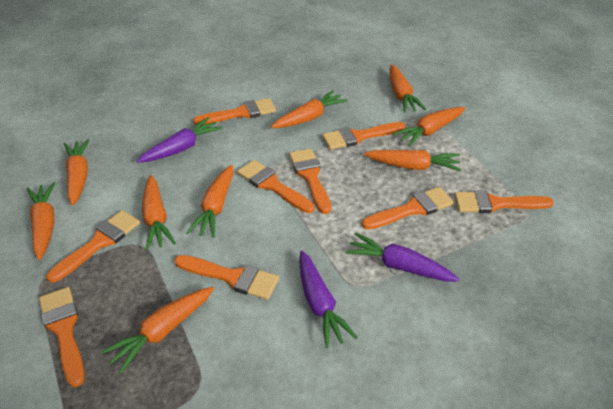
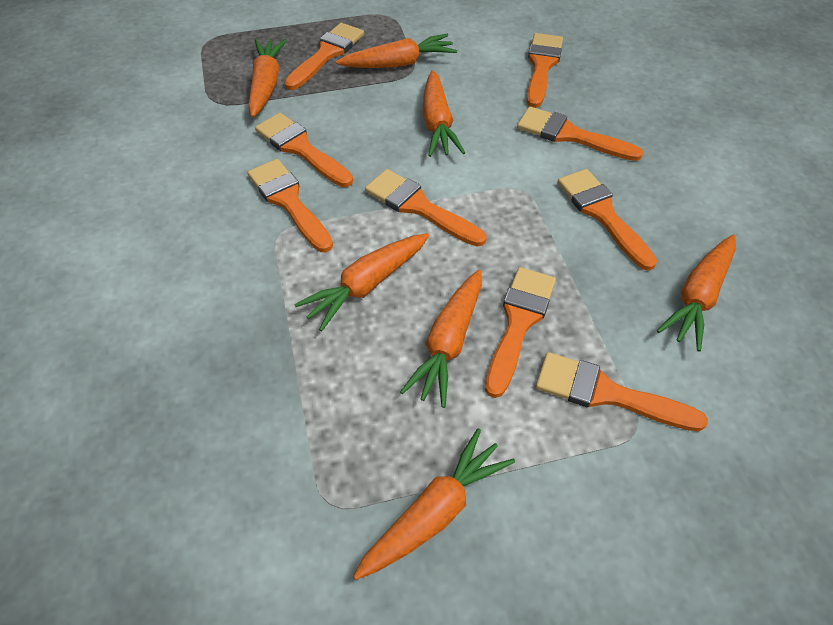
orange carrot: 9 -> 7
purple carrot: 3 -> 0

